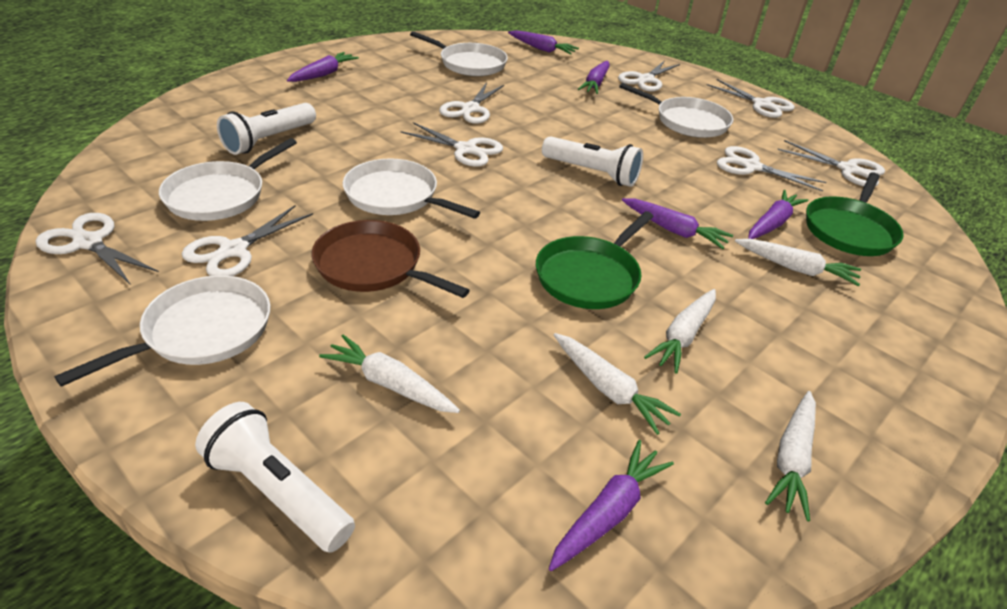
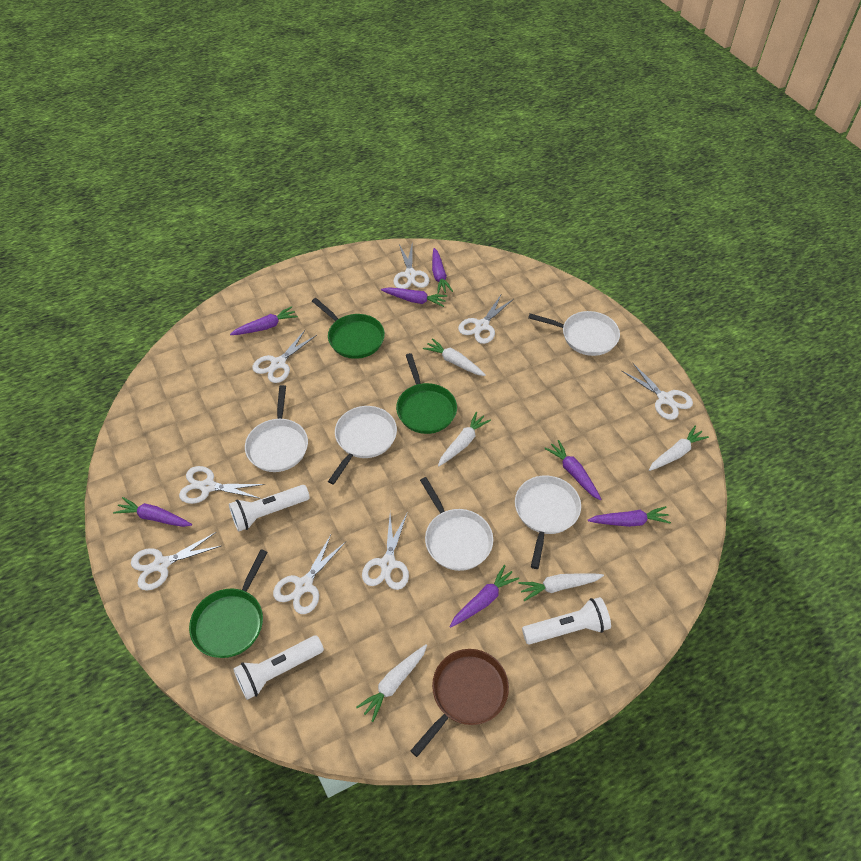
green pan: 2 -> 3
purple carrot: 6 -> 7

